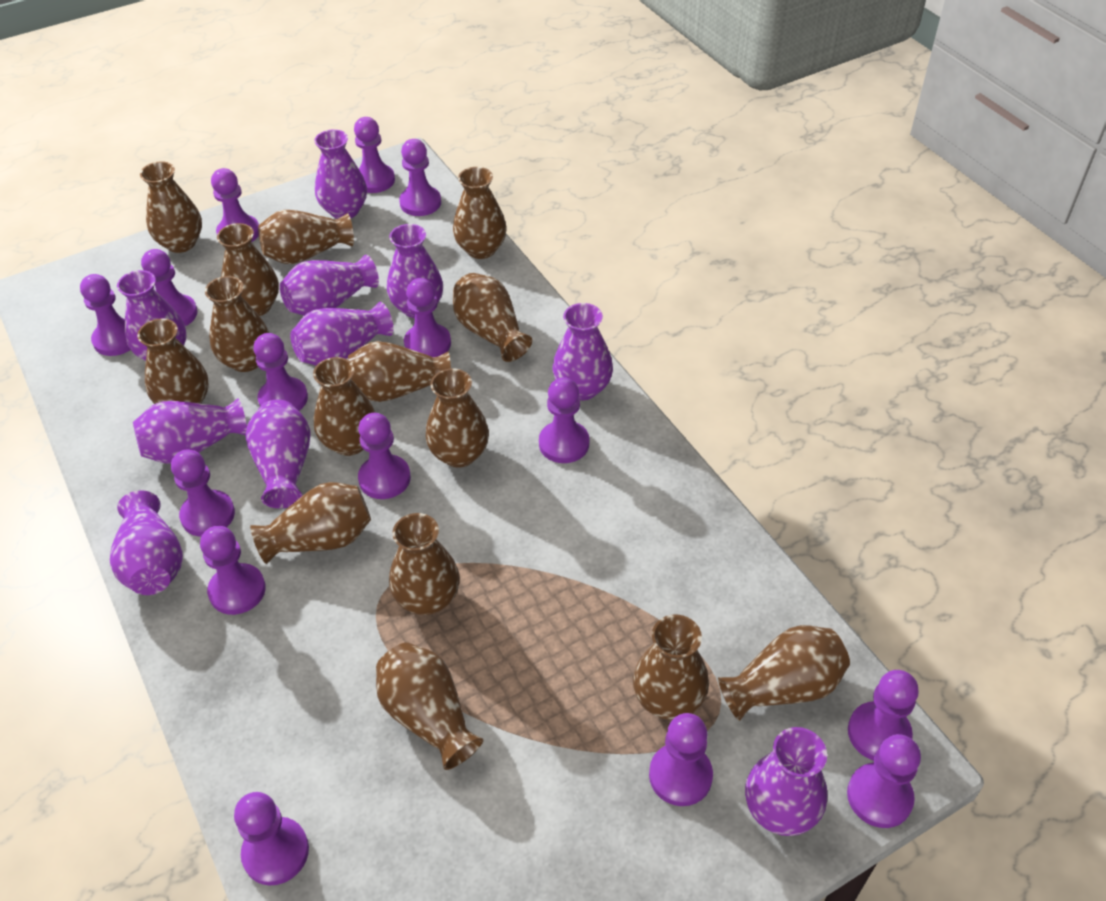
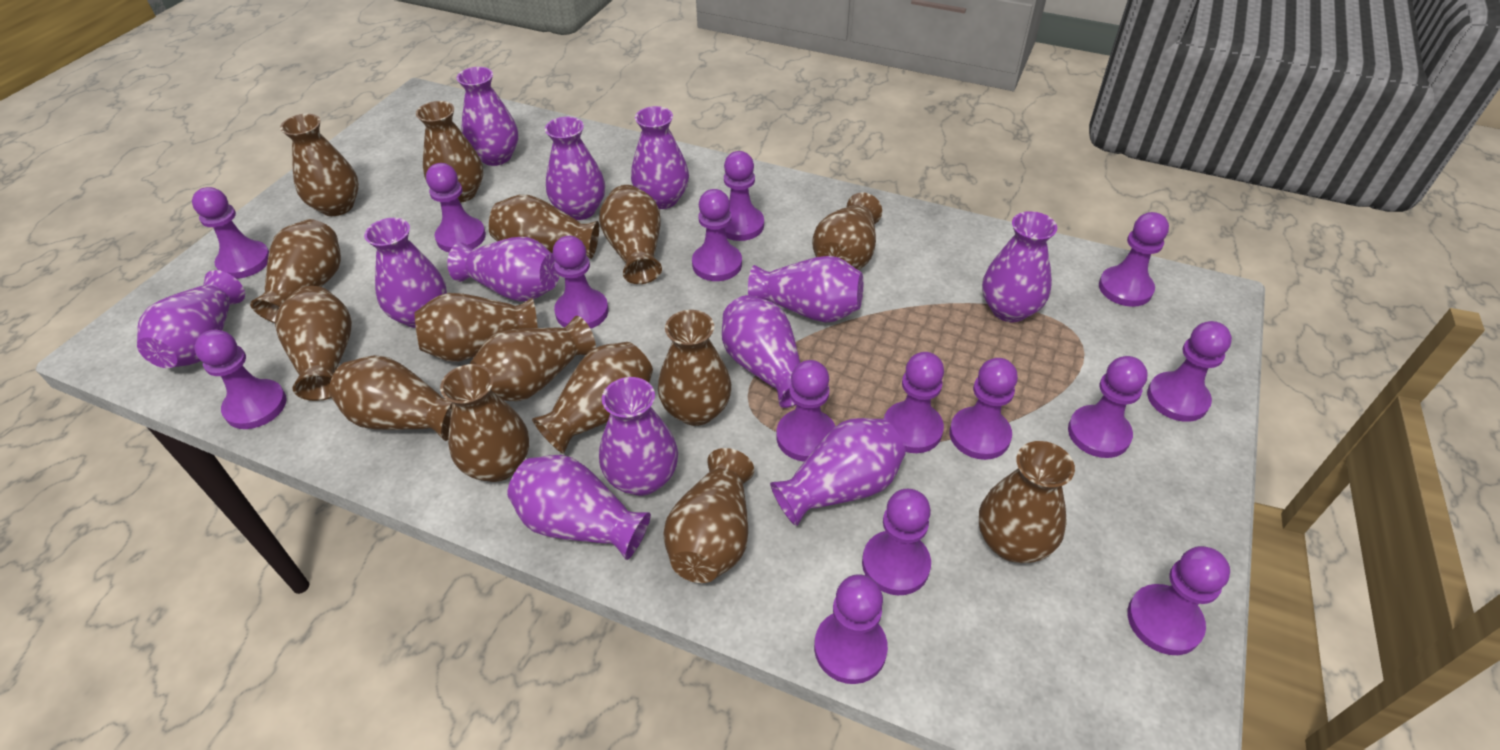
purple vase: 10 -> 12

